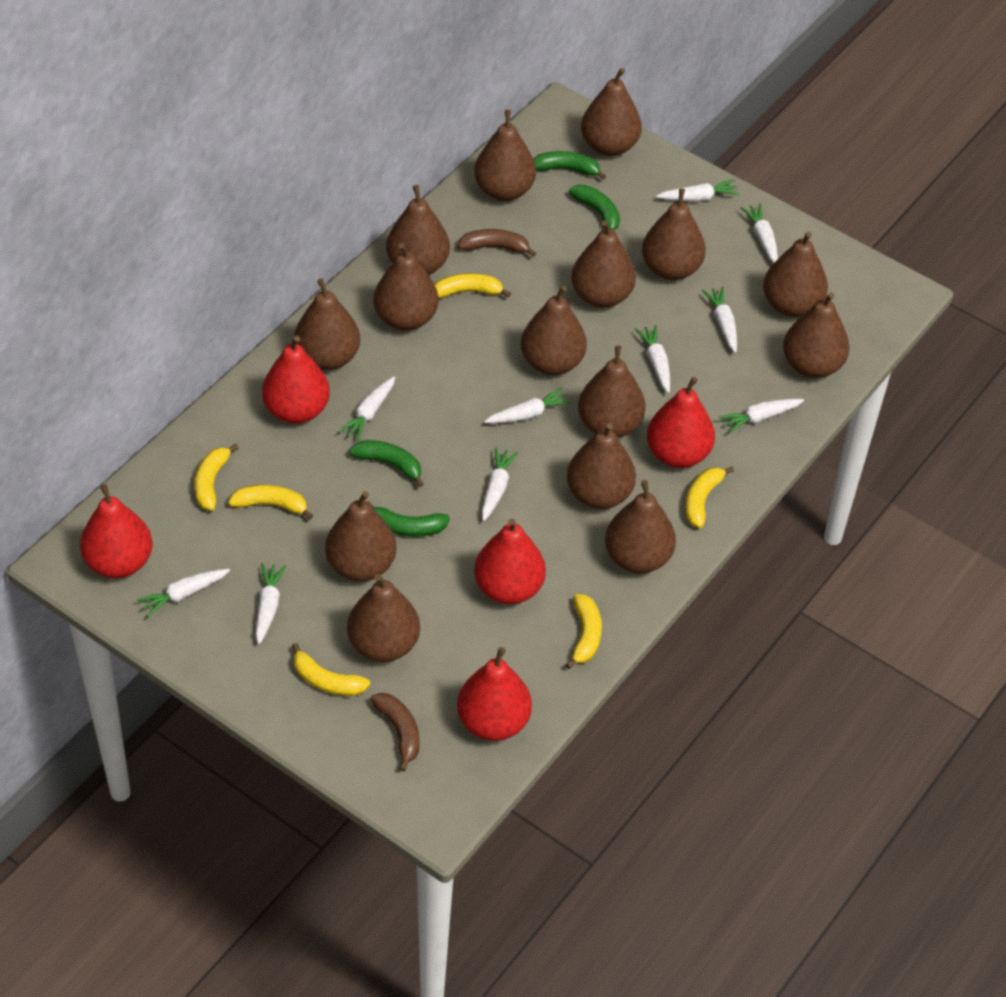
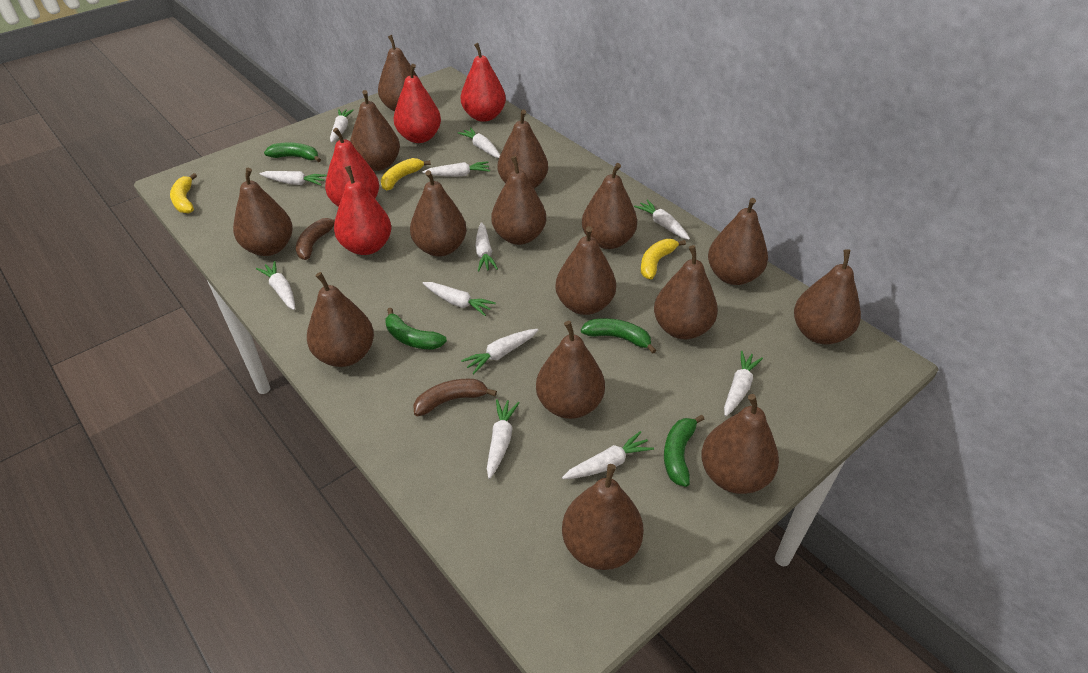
red pear: 5 -> 4
white carrot: 10 -> 12
yellow banana: 6 -> 3

